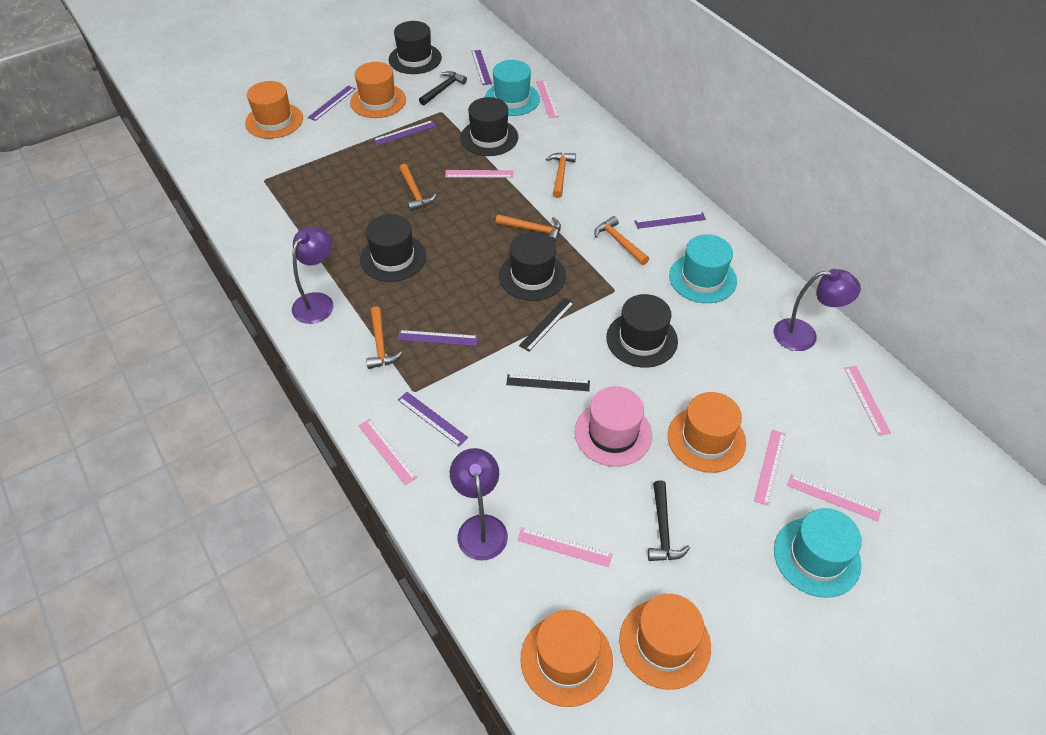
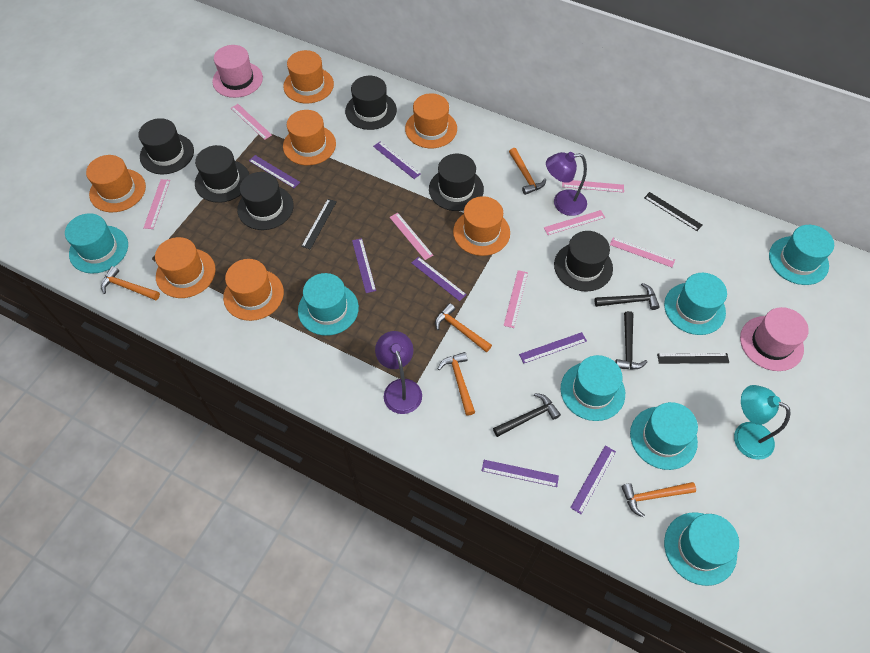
black hammer: 2 -> 3
black hat: 5 -> 6
black ruler: 2 -> 3
orange hat: 5 -> 7
pink hat: 1 -> 2
purple lamp: 3 -> 2
purple ruler: 6 -> 7
turquoise hat: 3 -> 7
turquoise lamp: 0 -> 1

